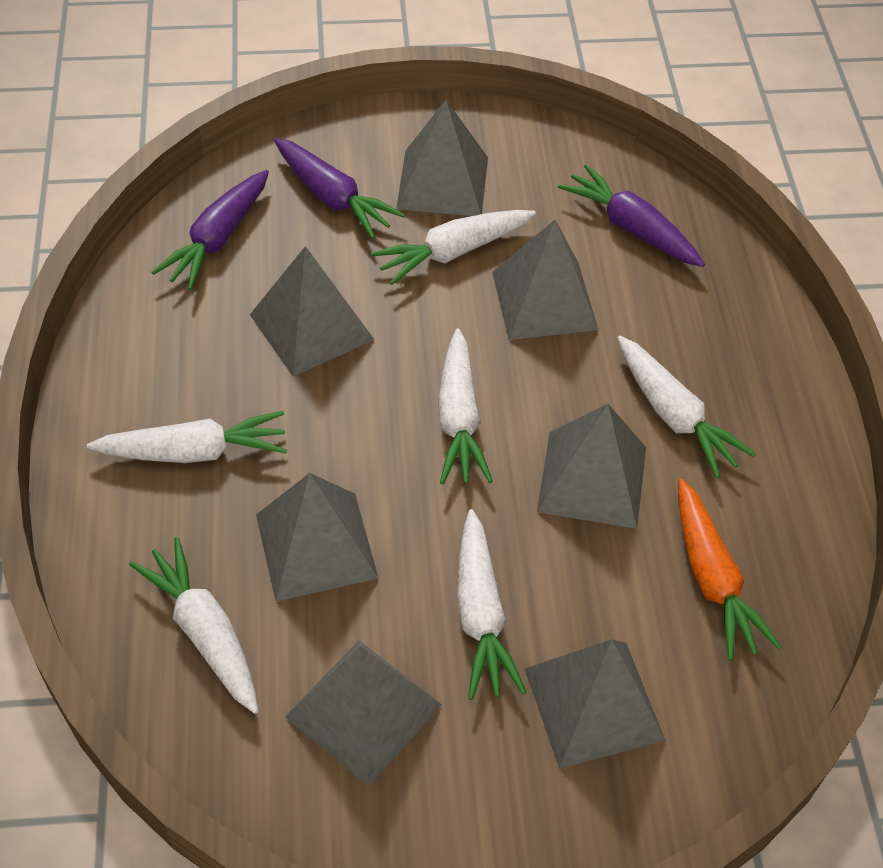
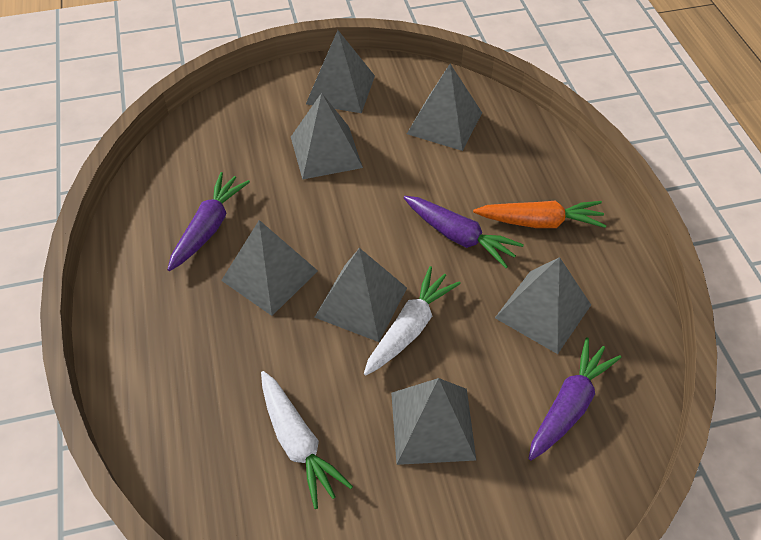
white carrot: 6 -> 2

